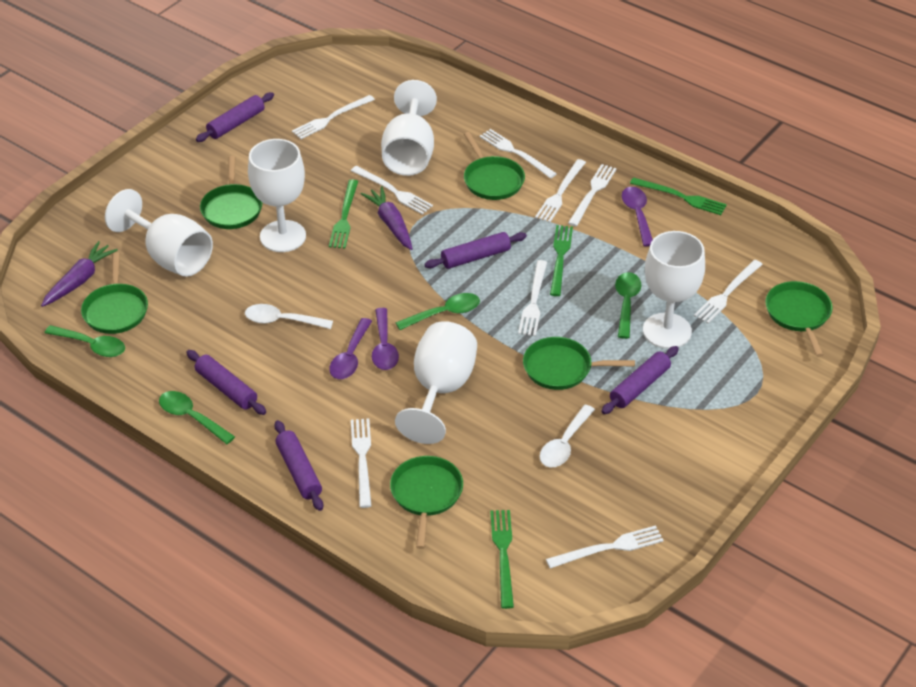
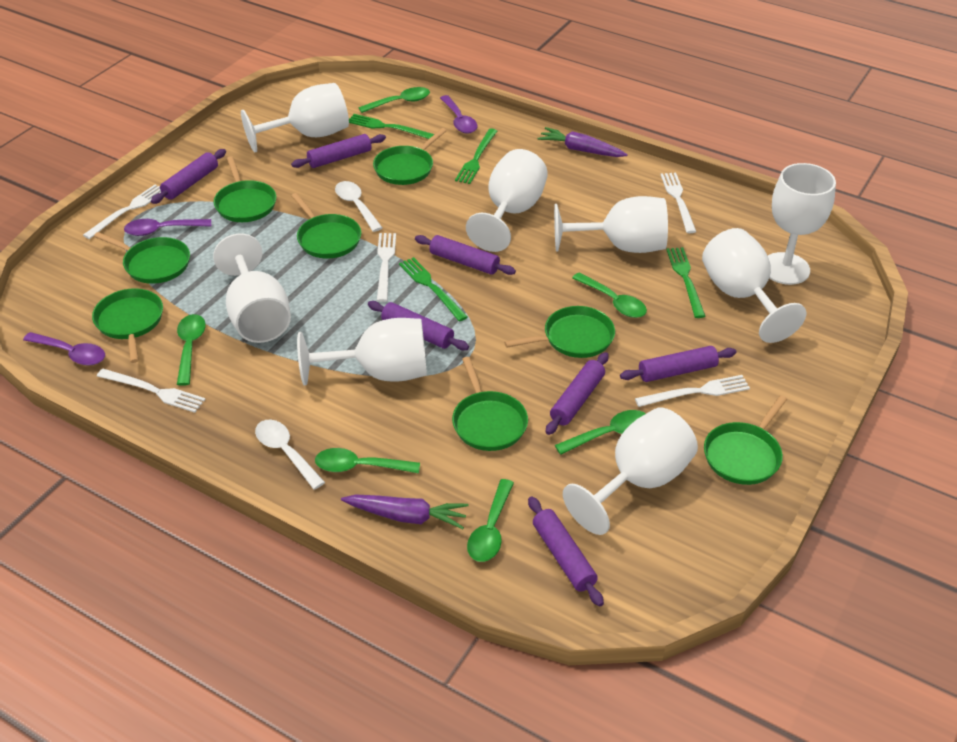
green pan: 6 -> 8
green spoon: 4 -> 6
purple rolling pin: 5 -> 7
white fork: 9 -> 5
white goblet: 5 -> 8

